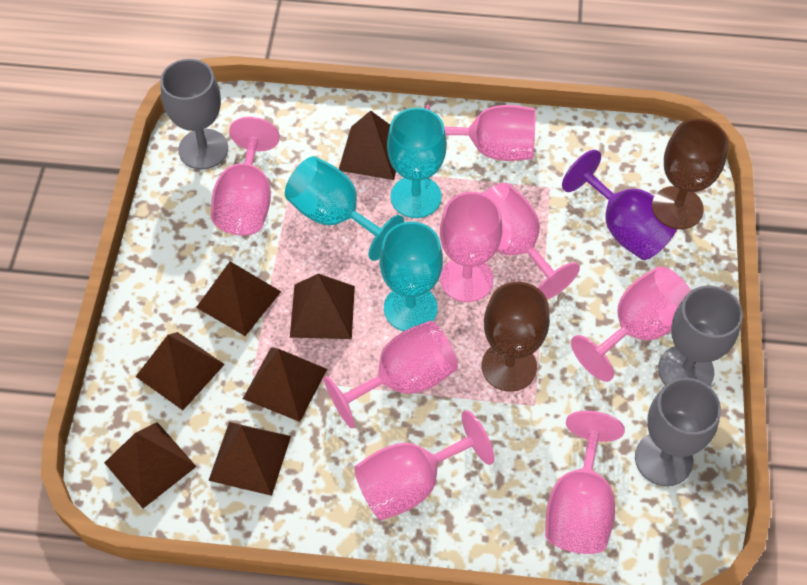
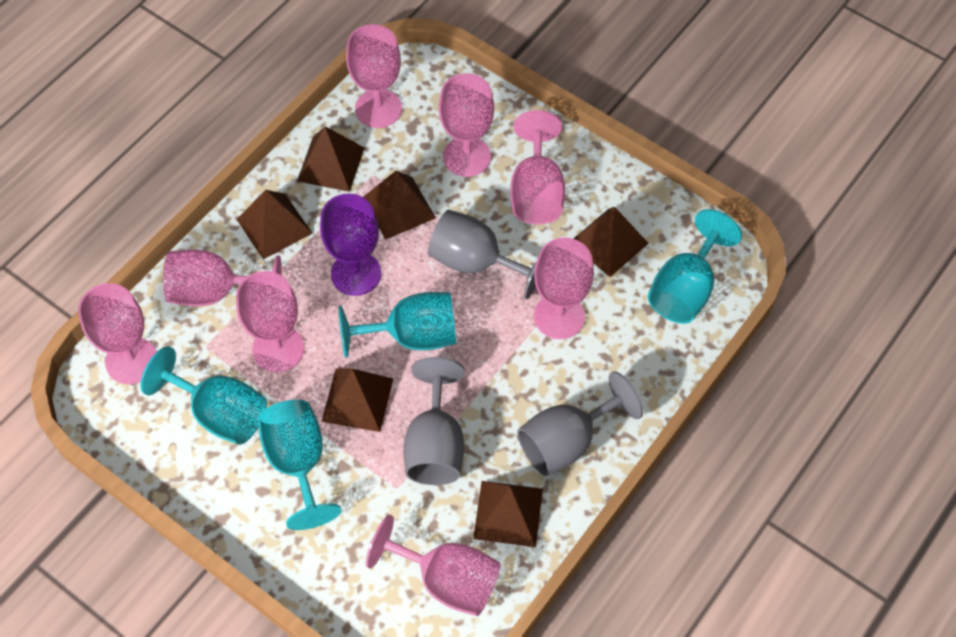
brown goblet: 2 -> 0
brown pyramid: 7 -> 6
turquoise goblet: 3 -> 4

